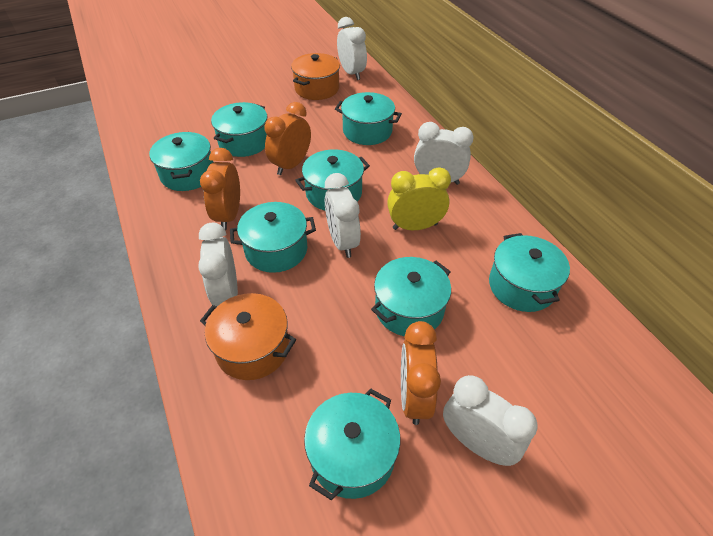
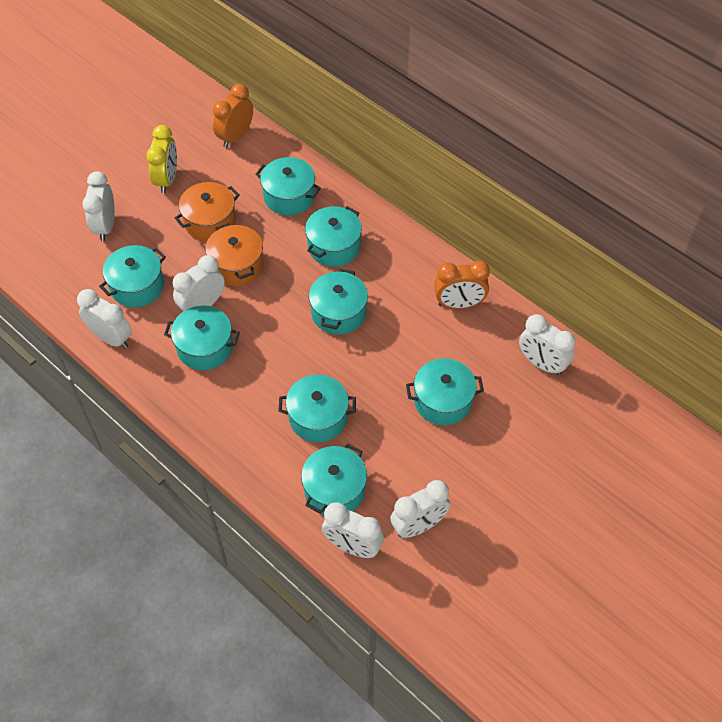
orange clock: 3 -> 2
white clock: 5 -> 6

